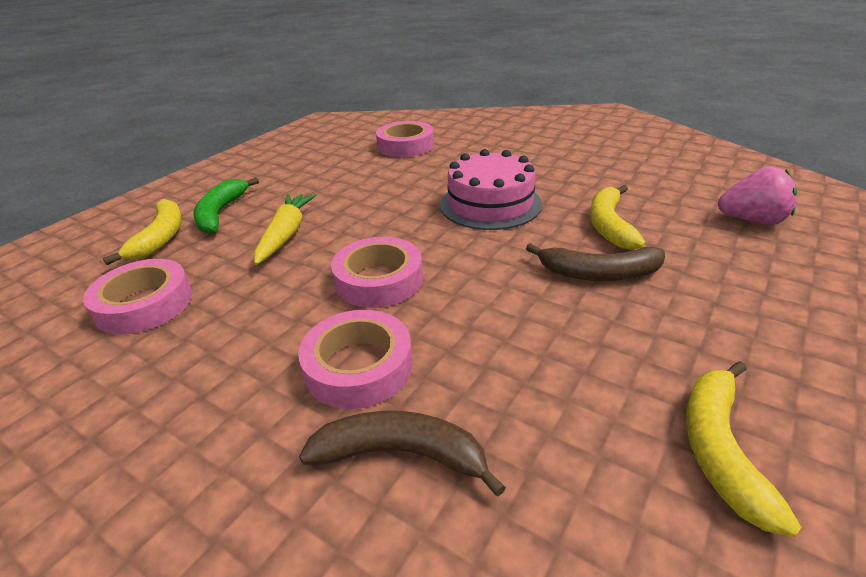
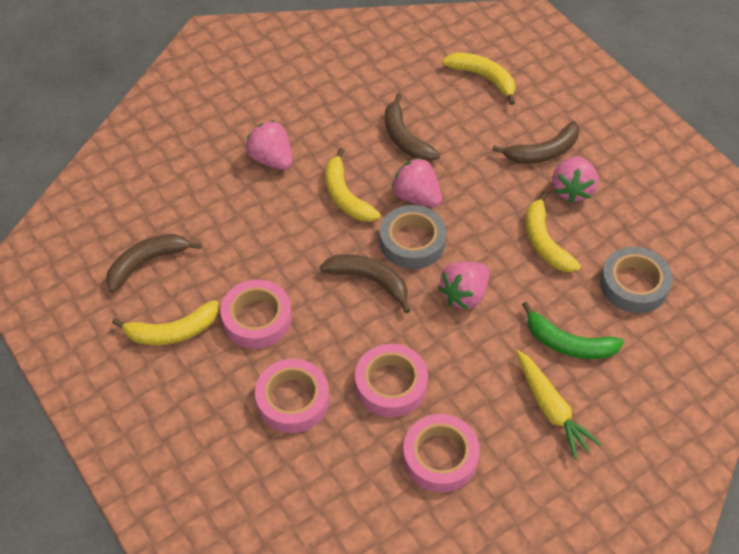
brown banana: 2 -> 4
grey tape: 0 -> 2
pink cake: 1 -> 0
pink strawberry: 1 -> 4
yellow banana: 3 -> 4

